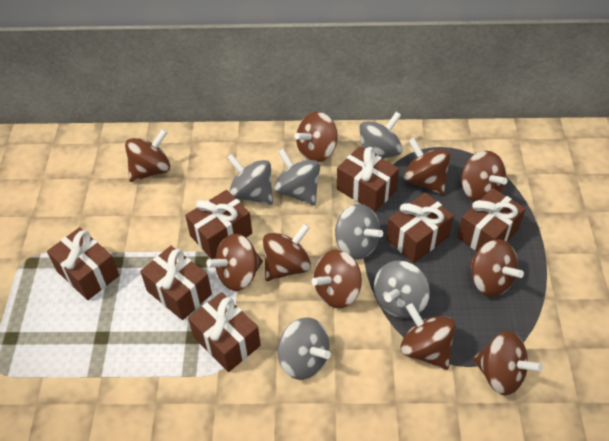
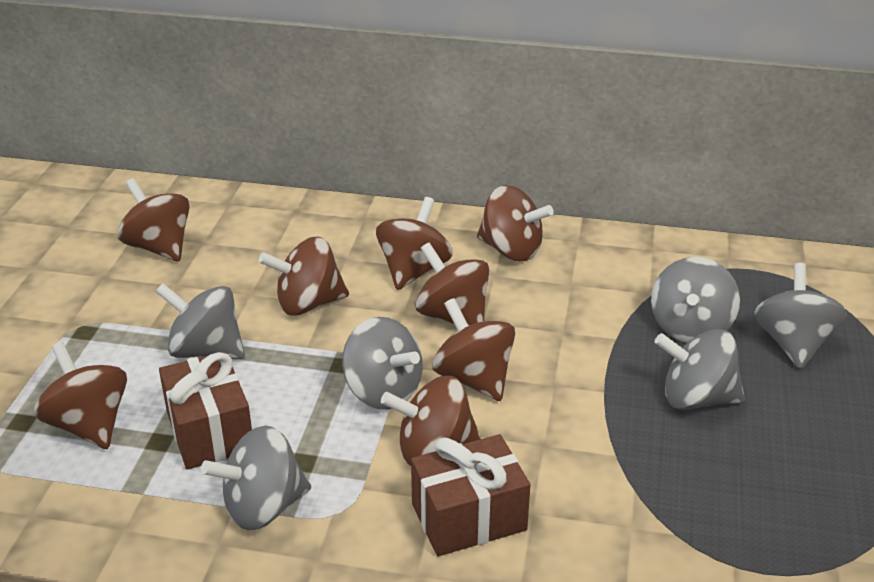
brown gift: 7 -> 2
brown spinning top: 10 -> 8

